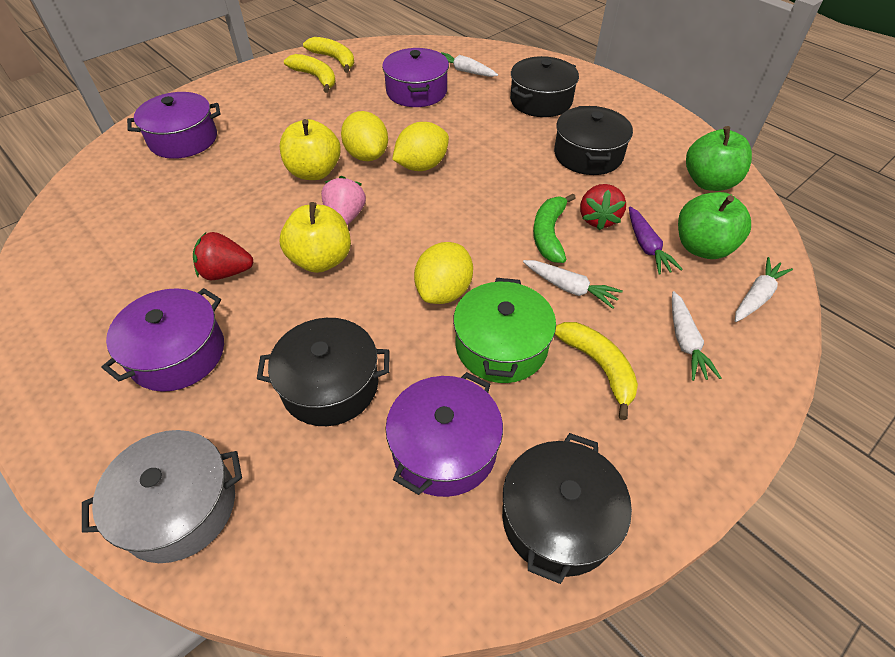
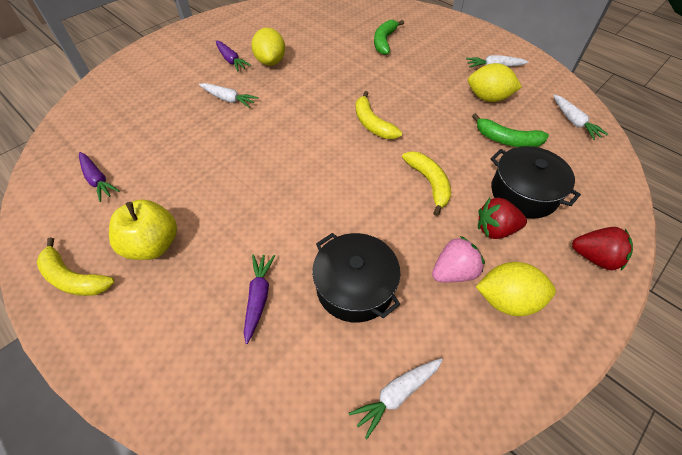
black pot: 4 -> 2
green apple: 2 -> 0
green banana: 1 -> 2
green pot: 1 -> 0
grey pot: 1 -> 0
purple carrot: 1 -> 3
purple pot: 4 -> 0
yellow apple: 2 -> 1

